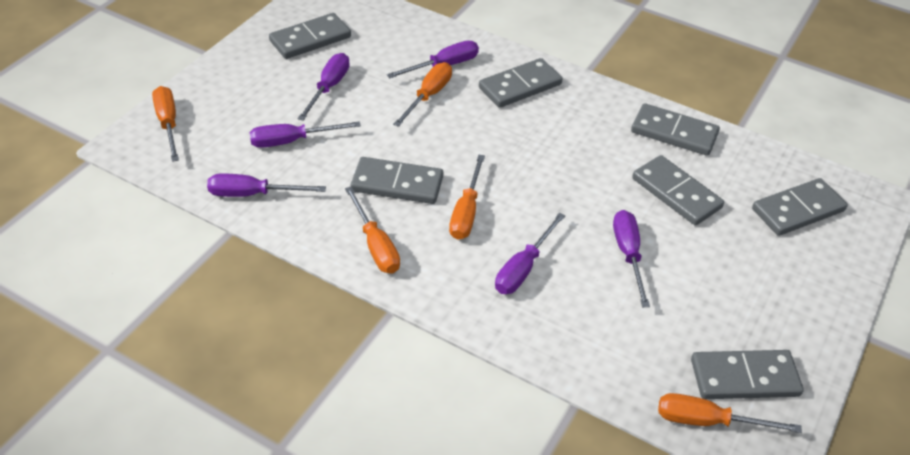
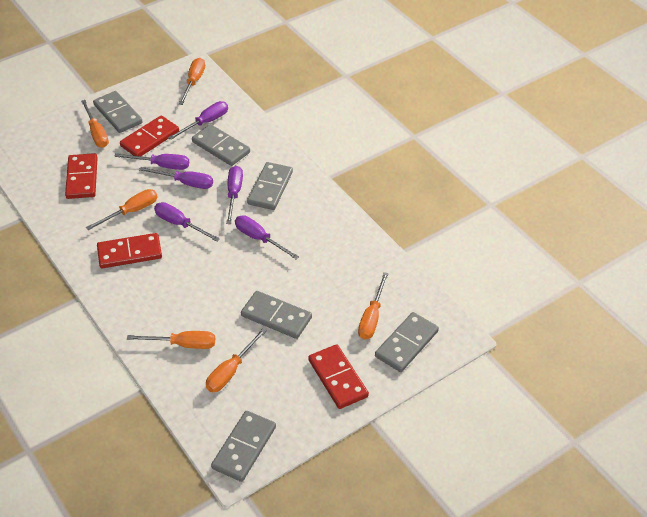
grey domino: 7 -> 6
orange screwdriver: 5 -> 6
red domino: 0 -> 4

